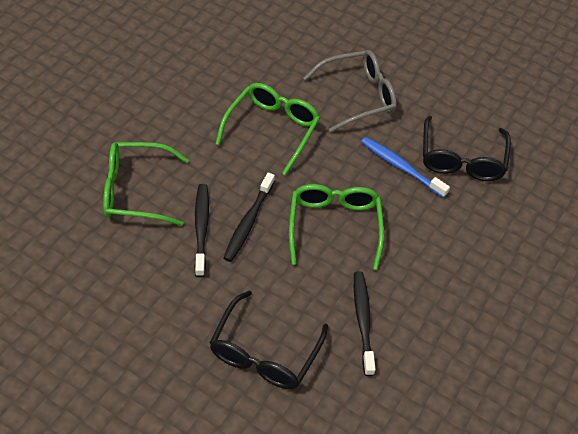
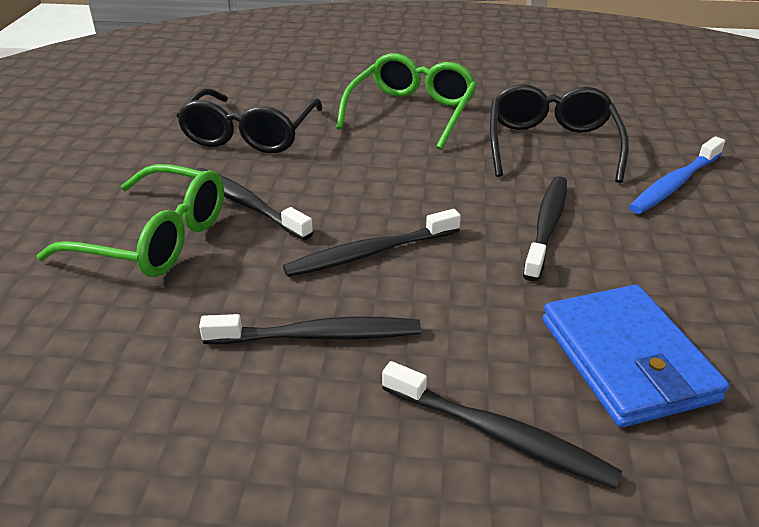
black toothbrush: 3 -> 5
blue wallet: 0 -> 1
green glasses: 3 -> 2
grey glasses: 1 -> 0

